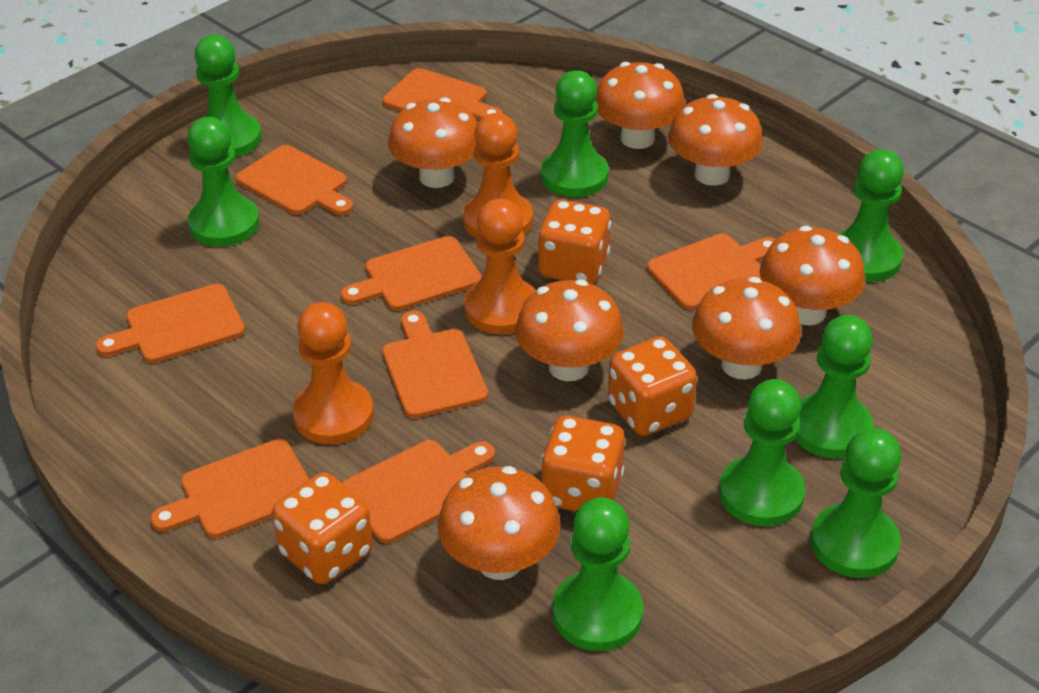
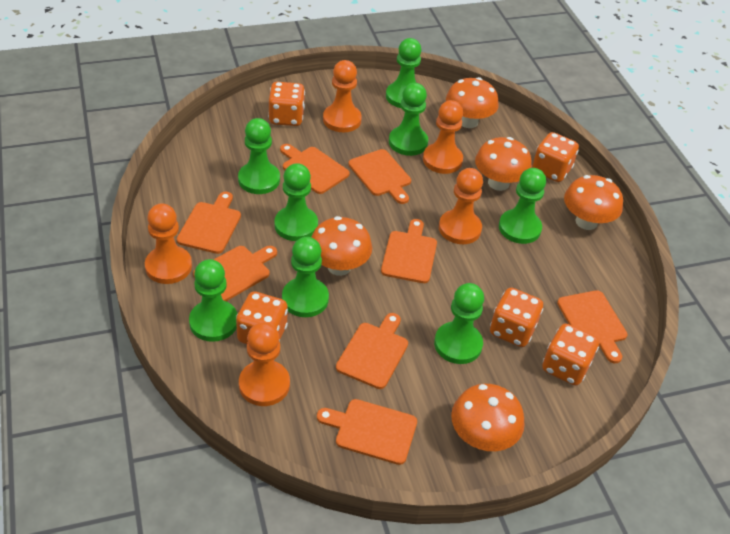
orange dice: 4 -> 5
orange mushroom: 7 -> 5
orange pawn: 3 -> 5

